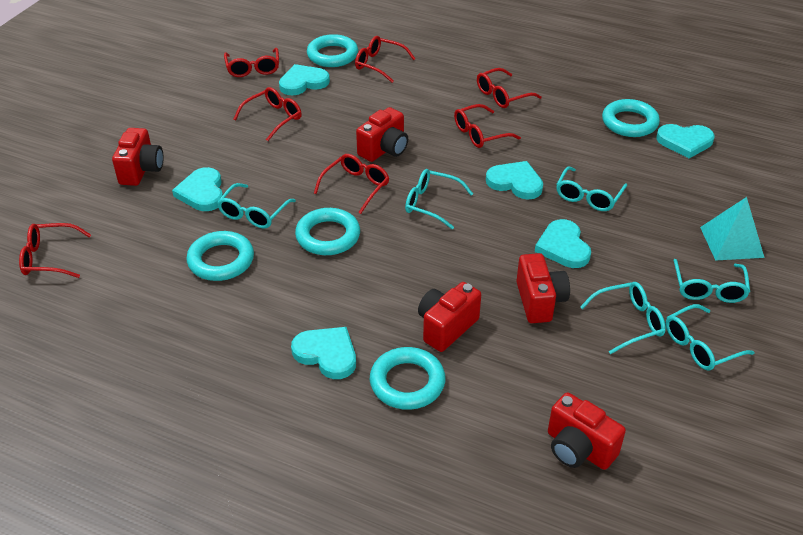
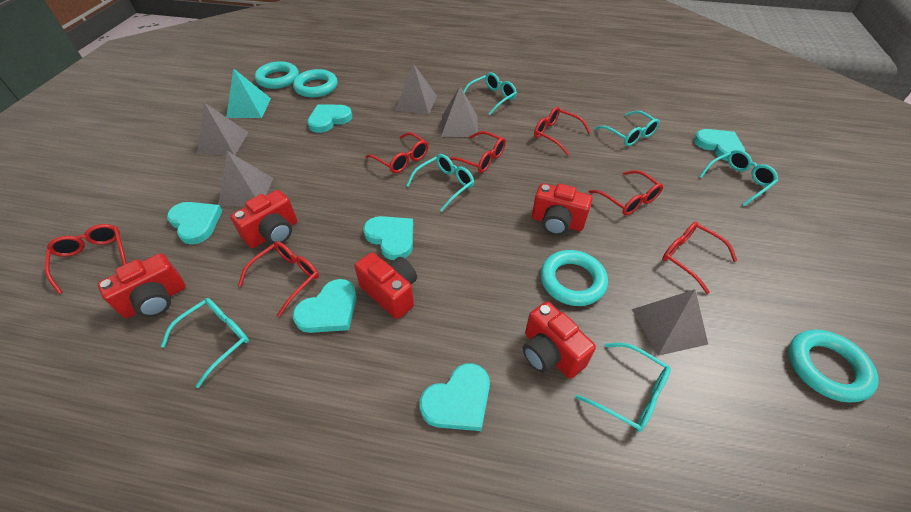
grey pyramid: 0 -> 5
turquoise ring: 5 -> 4

